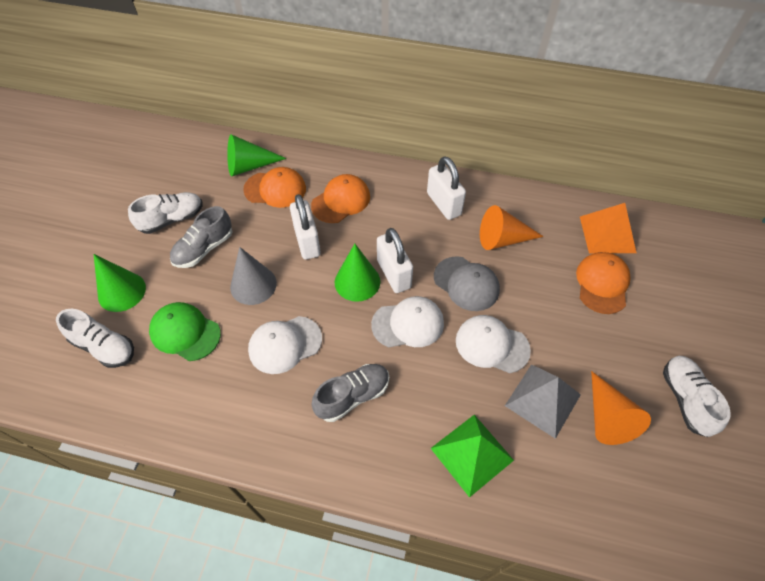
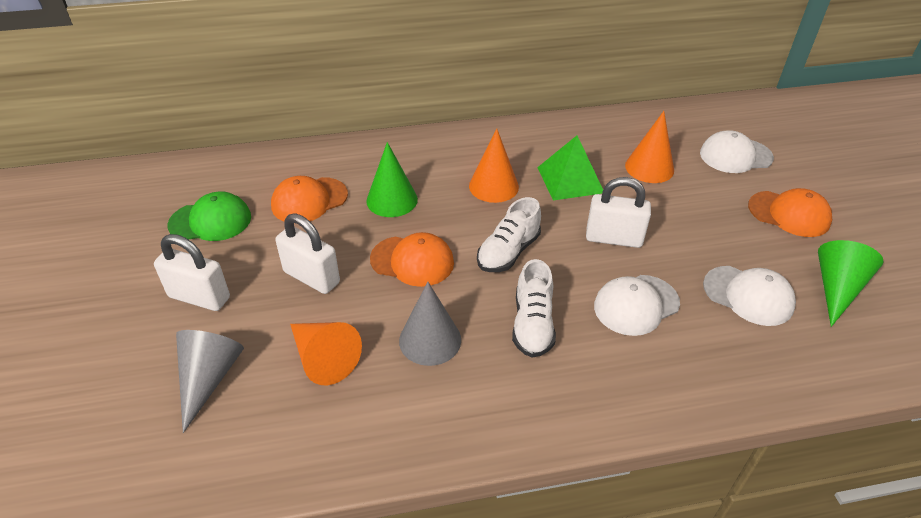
green cone: 3 -> 2
grey cap: 1 -> 0
grey cone: 1 -> 2
grey pyramid: 1 -> 0
grey shoe: 2 -> 0
orange cone: 2 -> 3
orange pyramid: 1 -> 0
white shoe: 3 -> 2

